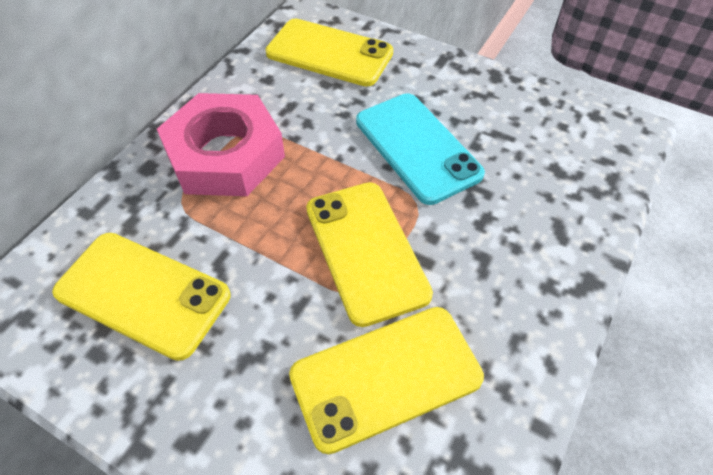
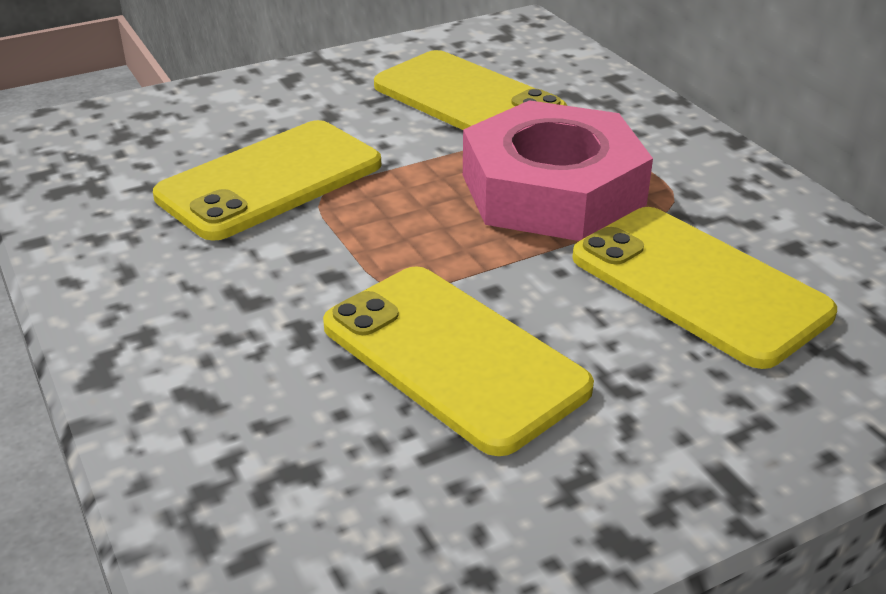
turquoise phone: 1 -> 0

